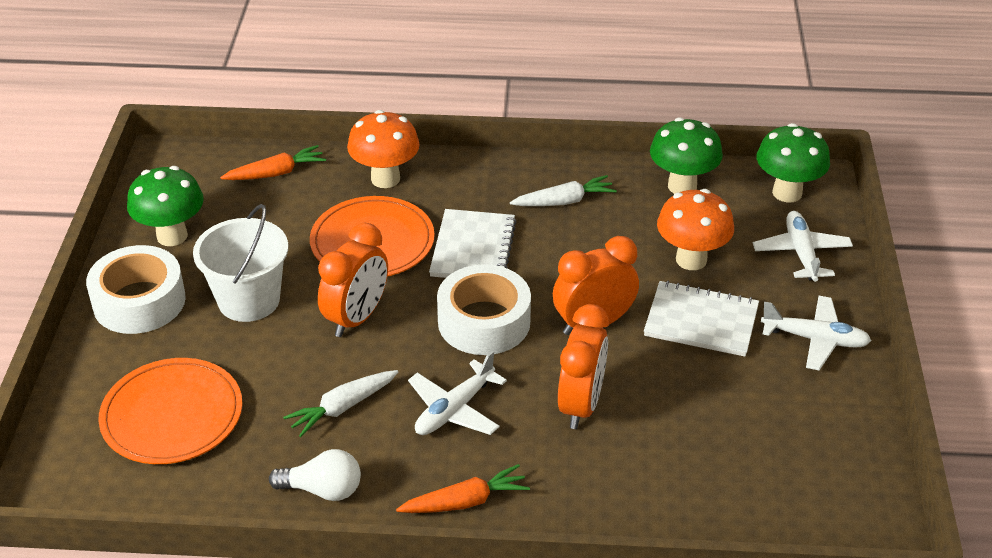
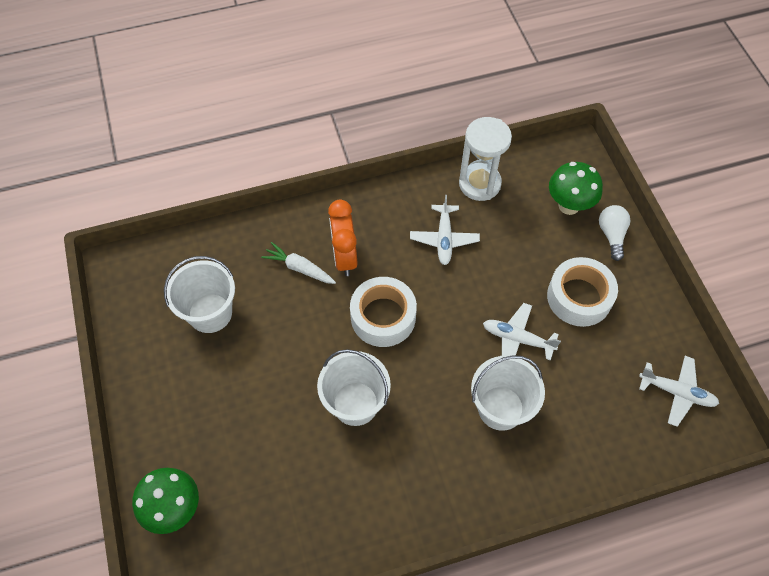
green mushroom: 3 -> 2
orange carrot: 2 -> 0
orange clock: 3 -> 1
orange mushroom: 2 -> 0
orange plate: 2 -> 0
white bucket: 1 -> 3
white carrot: 2 -> 1
white hourglass: 0 -> 1
white notebook: 2 -> 0

